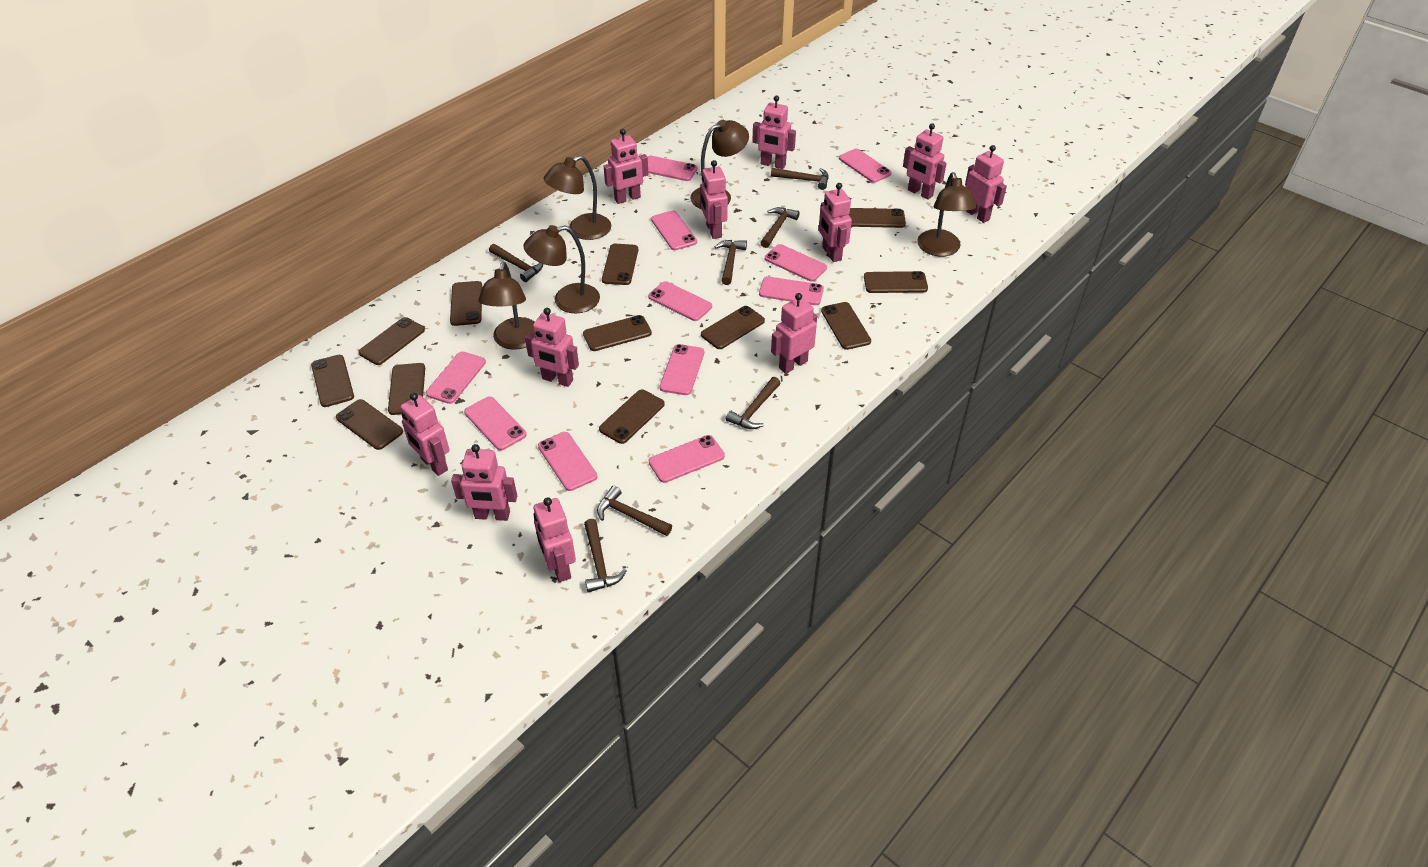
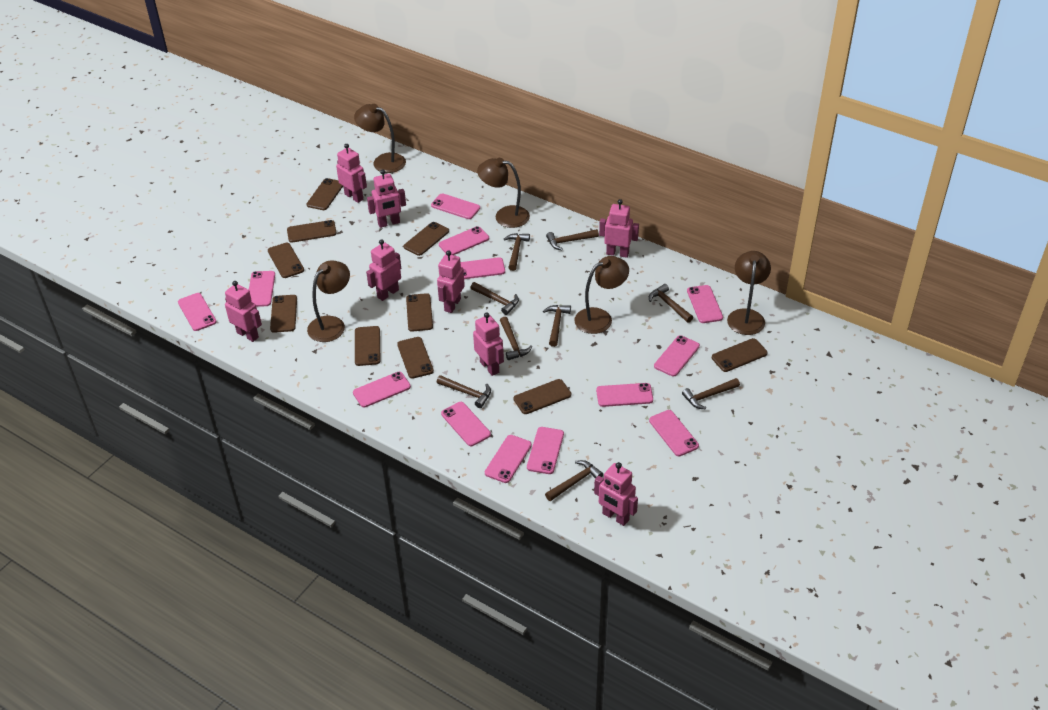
brown hammer: 7 -> 9
brown phone: 12 -> 10
pink phone: 11 -> 13
pink robot: 11 -> 8

